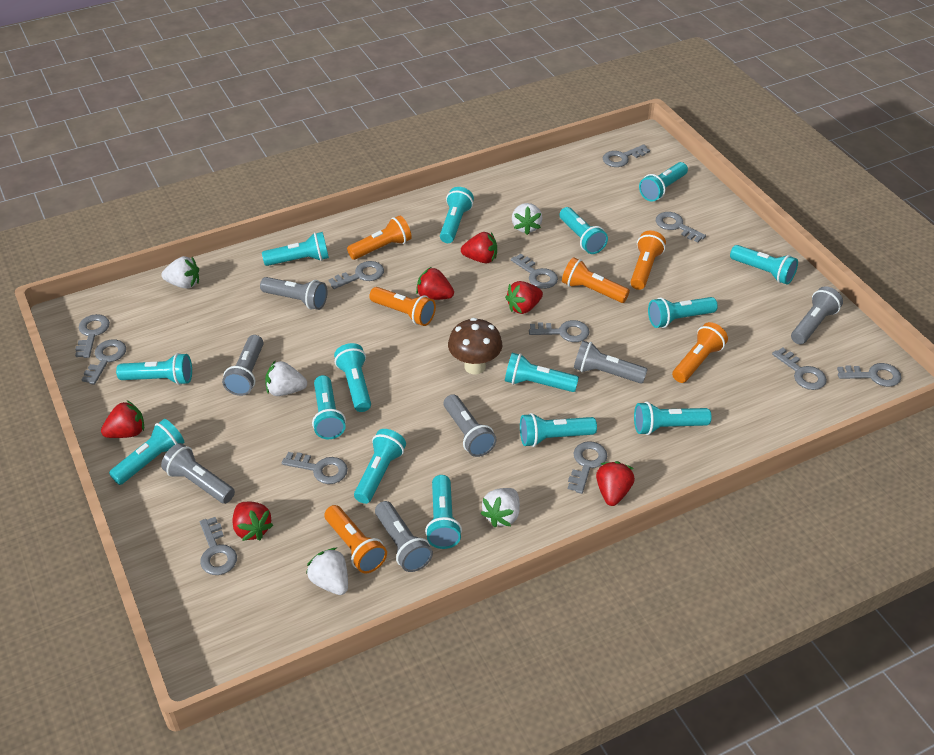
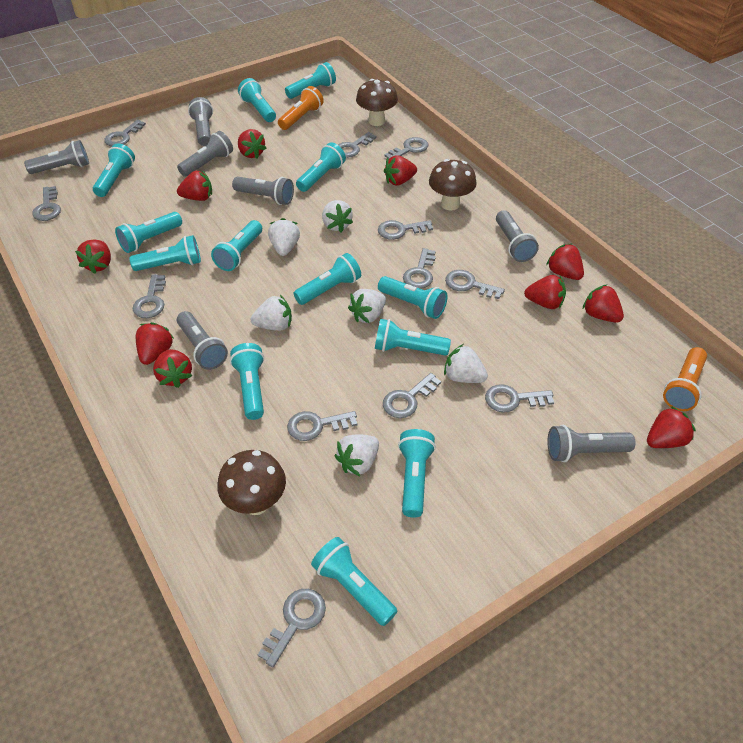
brown mushroom: 1 -> 3
orange flashlight: 6 -> 2
red strawberry: 6 -> 10
turquoise flashlight: 15 -> 13
white strawberry: 5 -> 6

